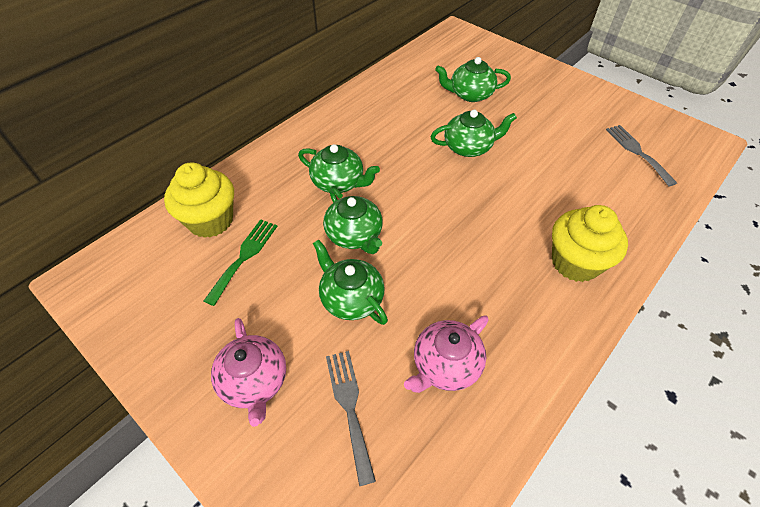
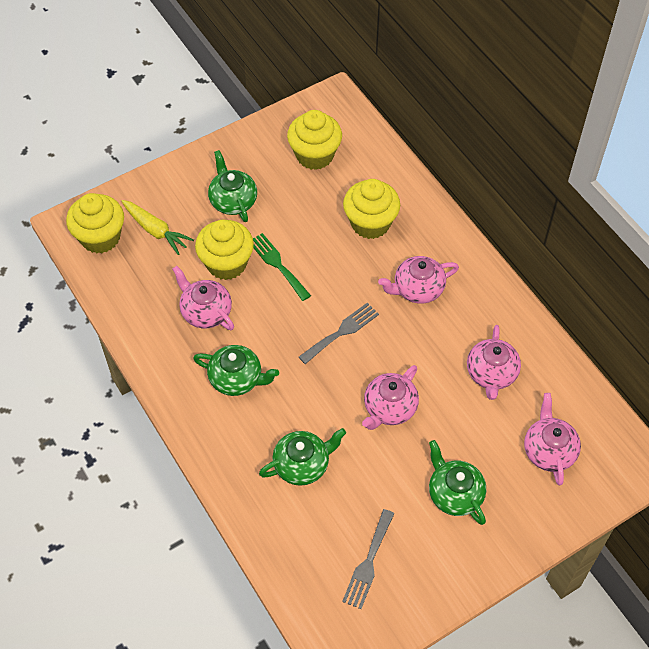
green teapot: 5 -> 4
pink teapot: 2 -> 5
yellow carrot: 0 -> 1
yellow cupcake: 2 -> 4

